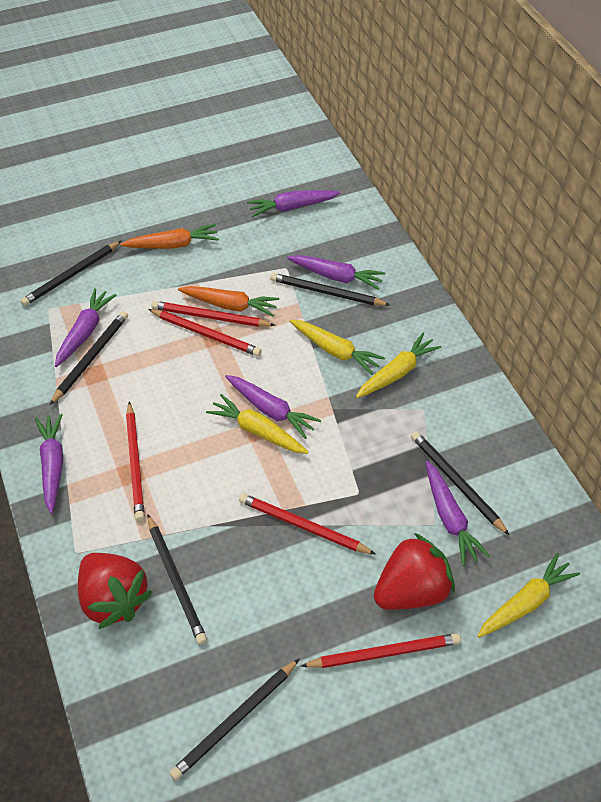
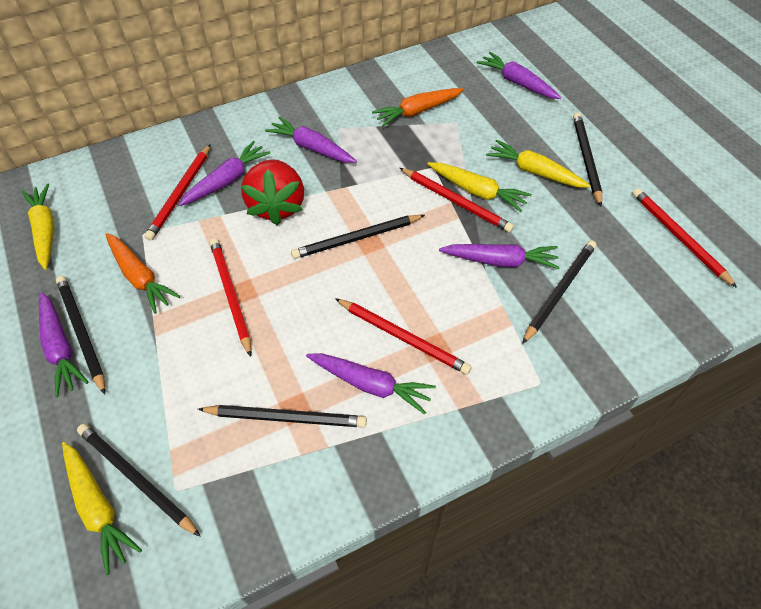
red strawberry: 2 -> 1

